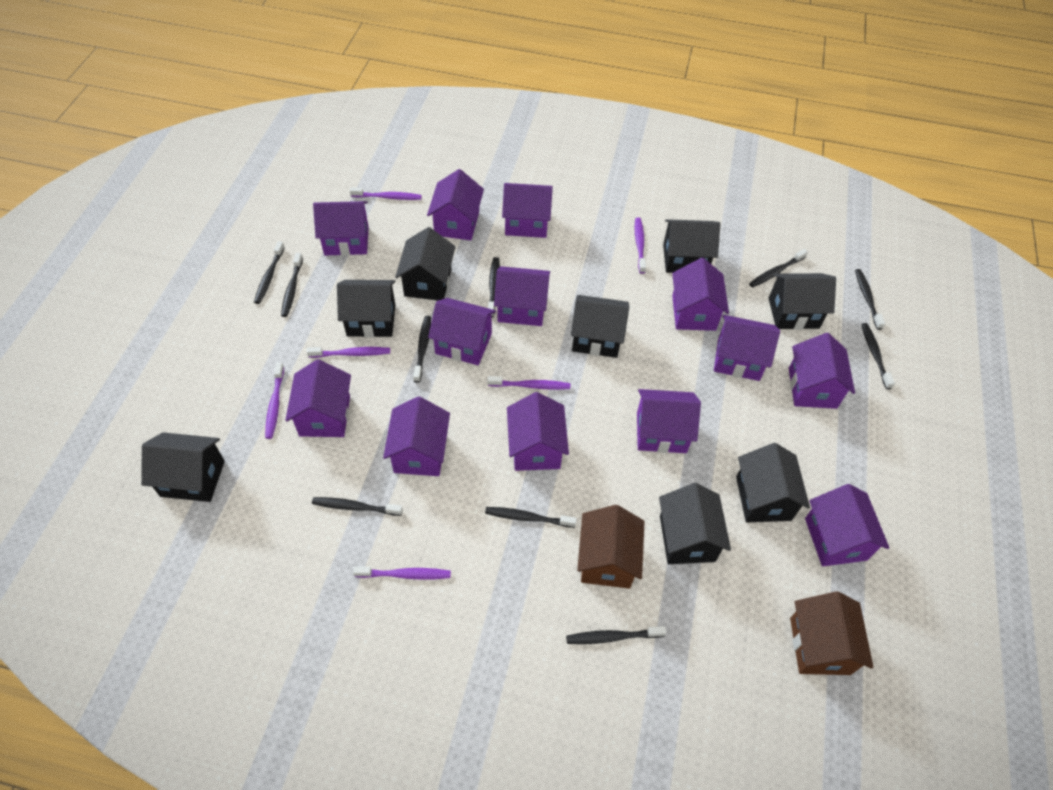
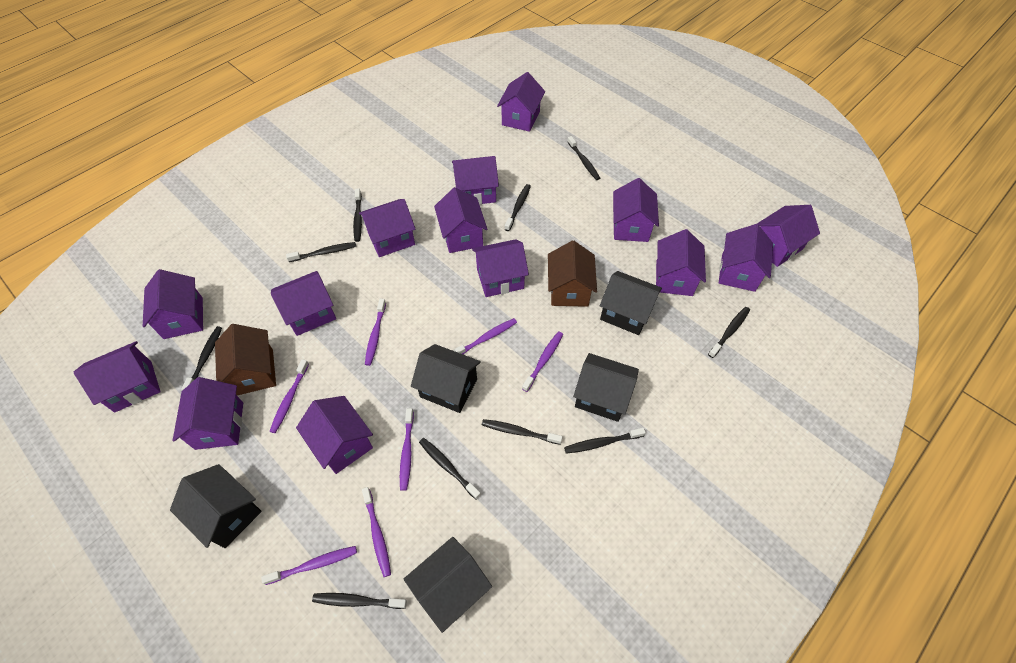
black house: 8 -> 5
purple house: 13 -> 14
purple toothbrush: 6 -> 7

